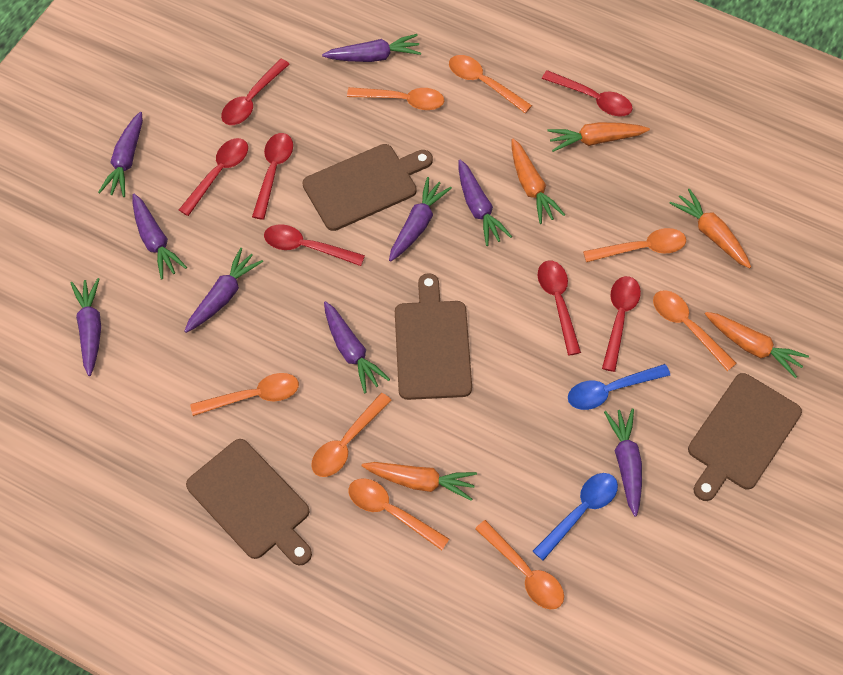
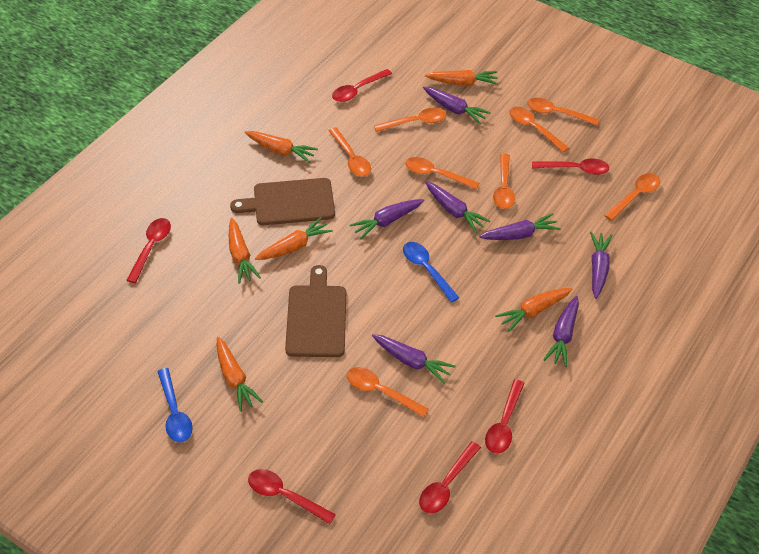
brown cutting board: 4 -> 2
orange carrot: 5 -> 6
purple carrot: 9 -> 7
red spoon: 7 -> 6

